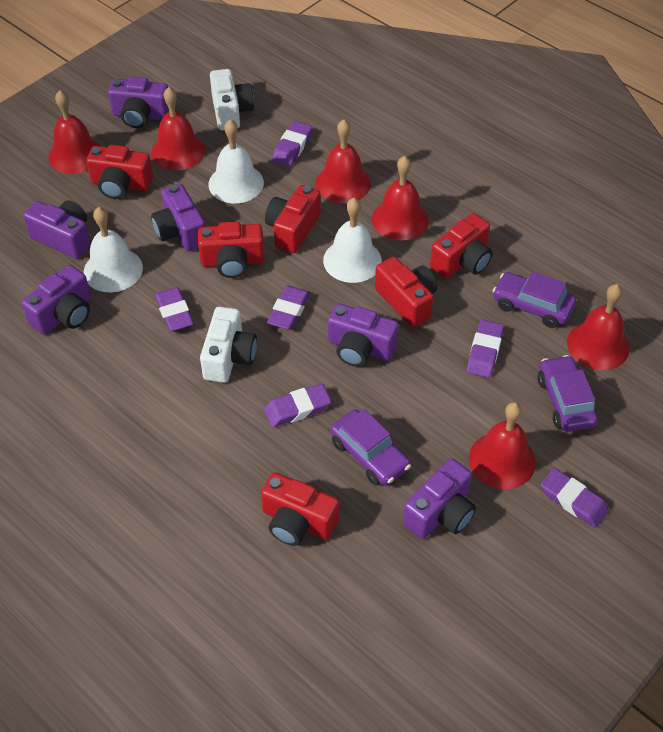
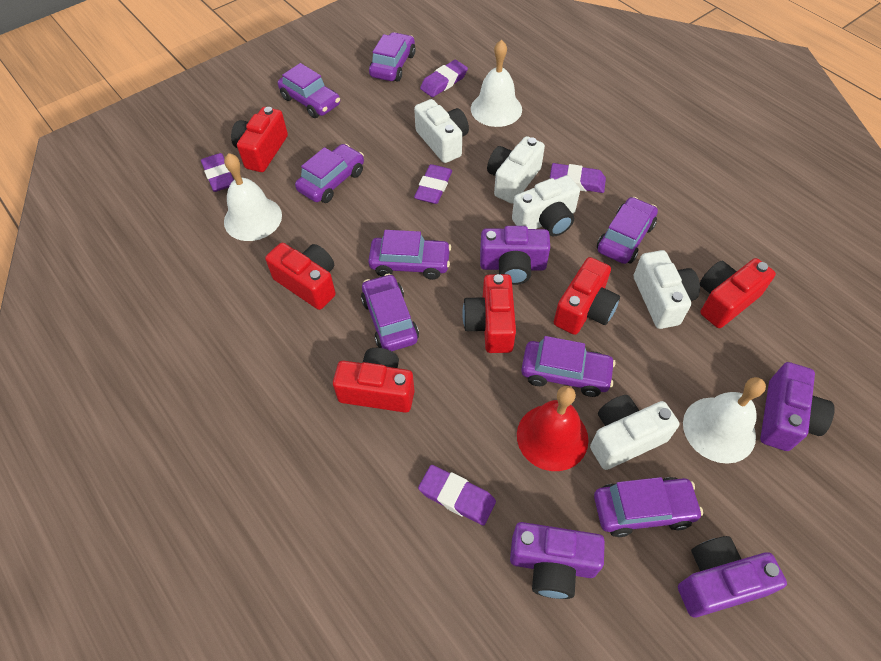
purple camera: 6 -> 4
purple car: 3 -> 8
purple eraser: 6 -> 5
red bell: 6 -> 1
white camera: 2 -> 5

